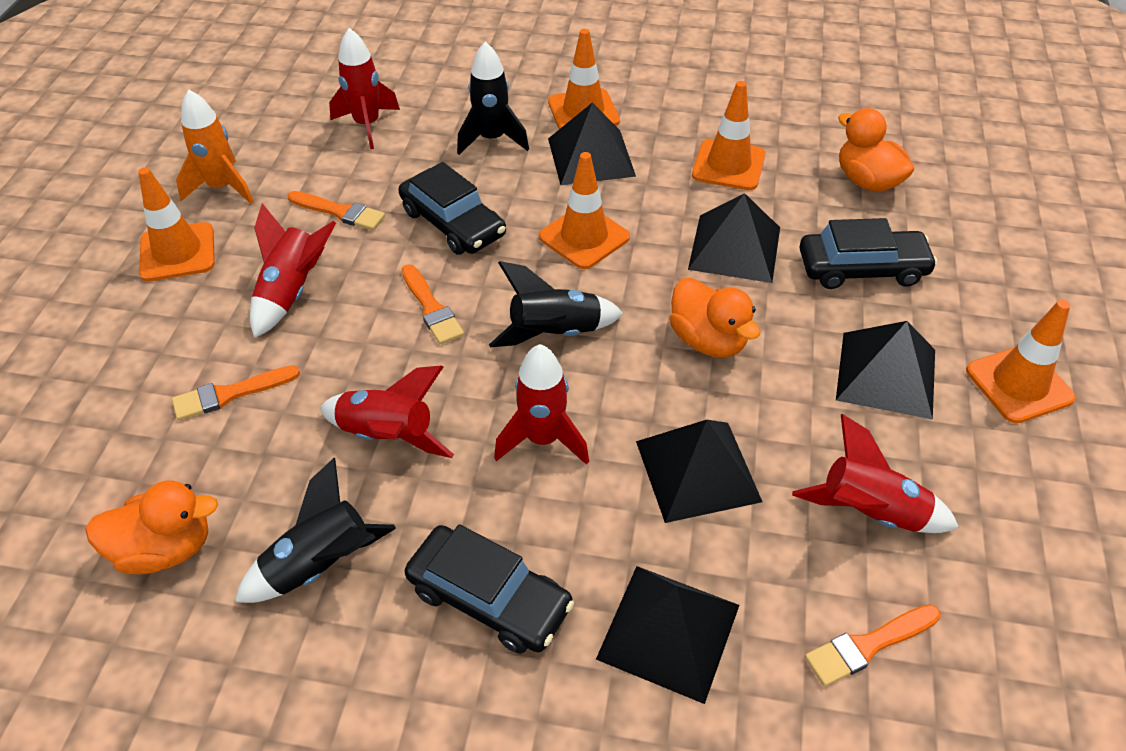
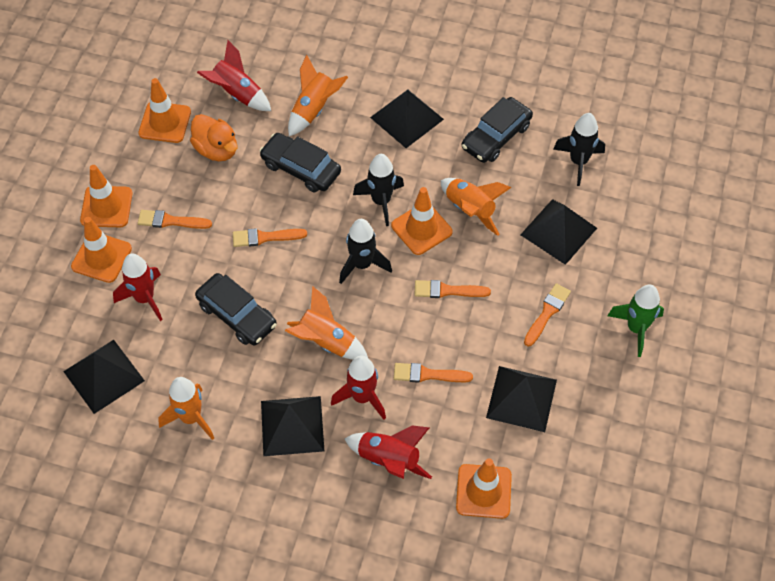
green rocket: 0 -> 1
orange brush: 4 -> 5
orange duck: 3 -> 1
orange rocket: 1 -> 4
red rocket: 5 -> 4

